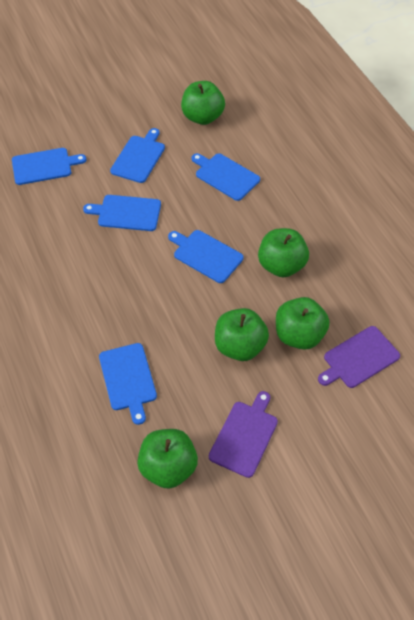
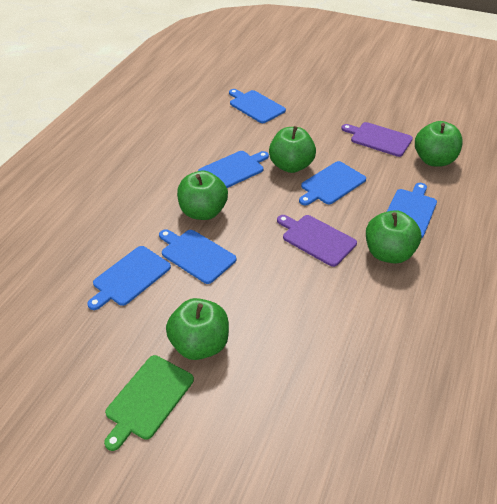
green cutting board: 0 -> 1

